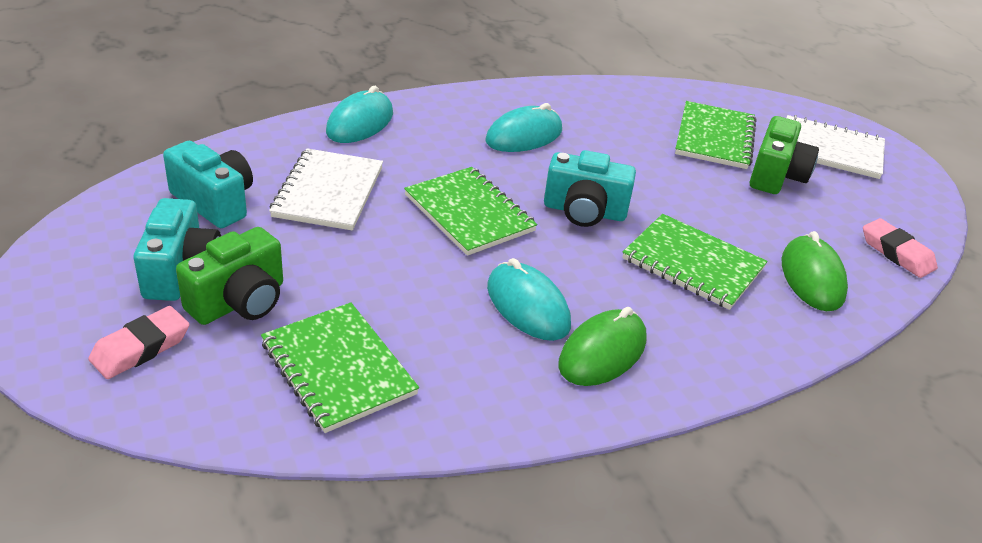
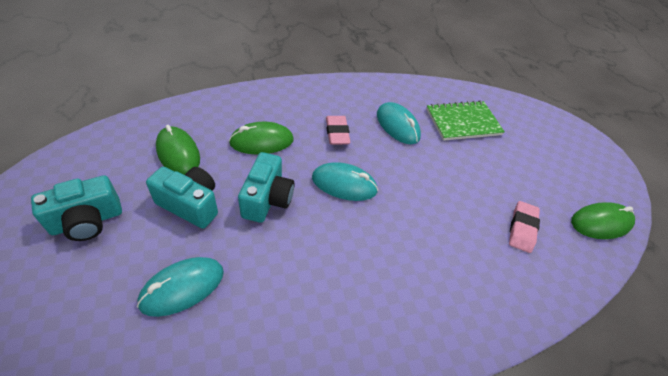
green camera: 2 -> 0
green mouse: 2 -> 3
green notebook: 4 -> 1
white notebook: 2 -> 0

